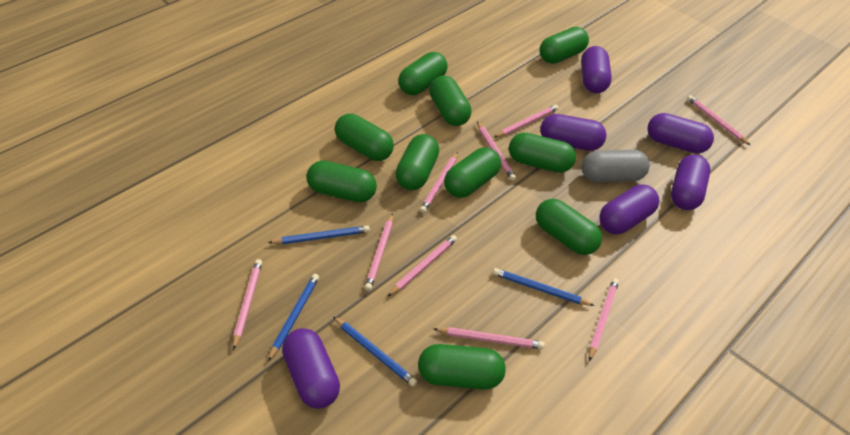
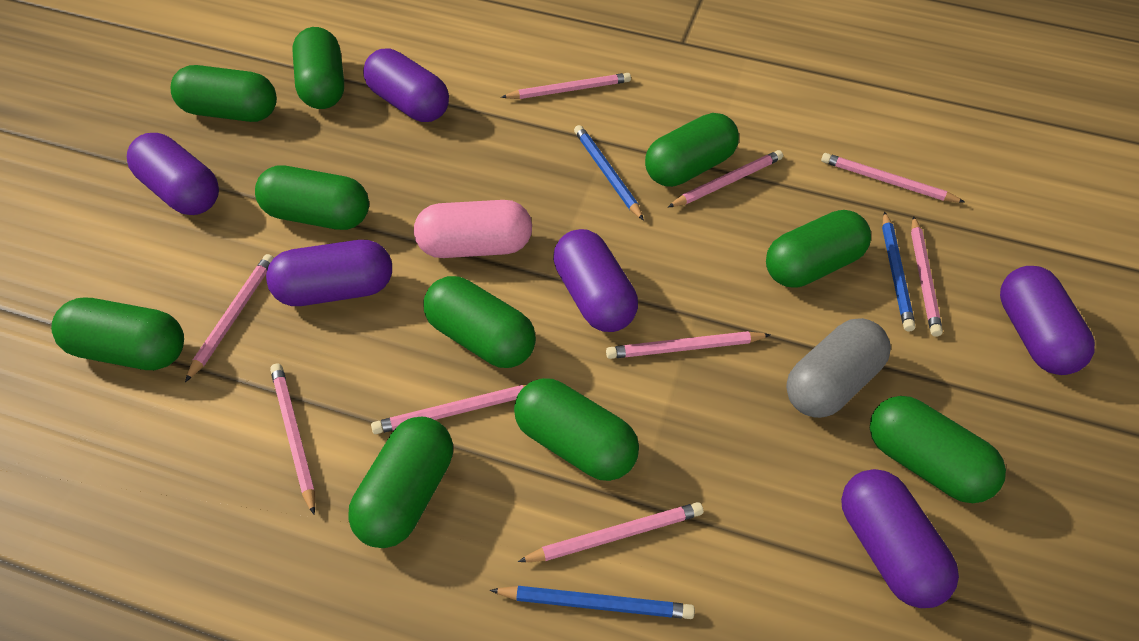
blue pencil: 4 -> 3
pink capsule: 0 -> 1

